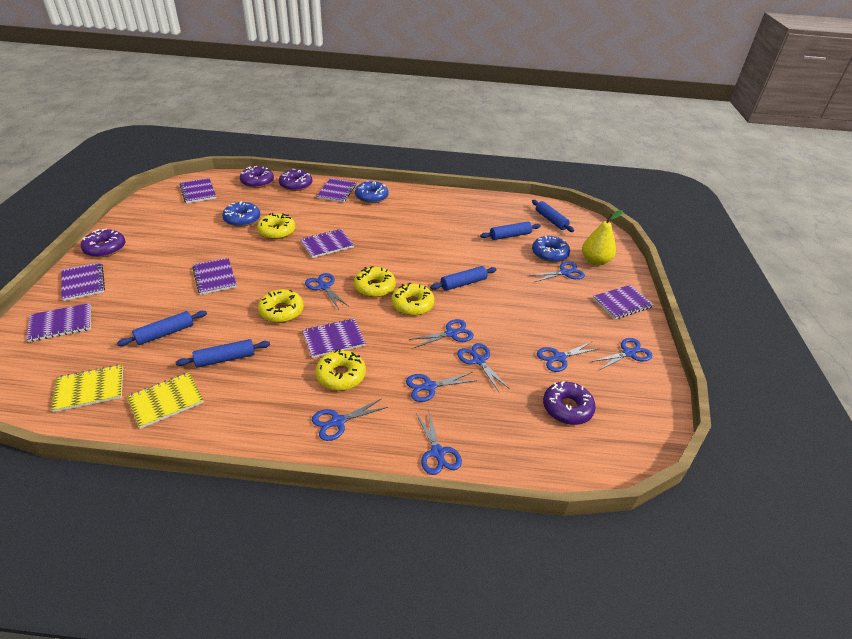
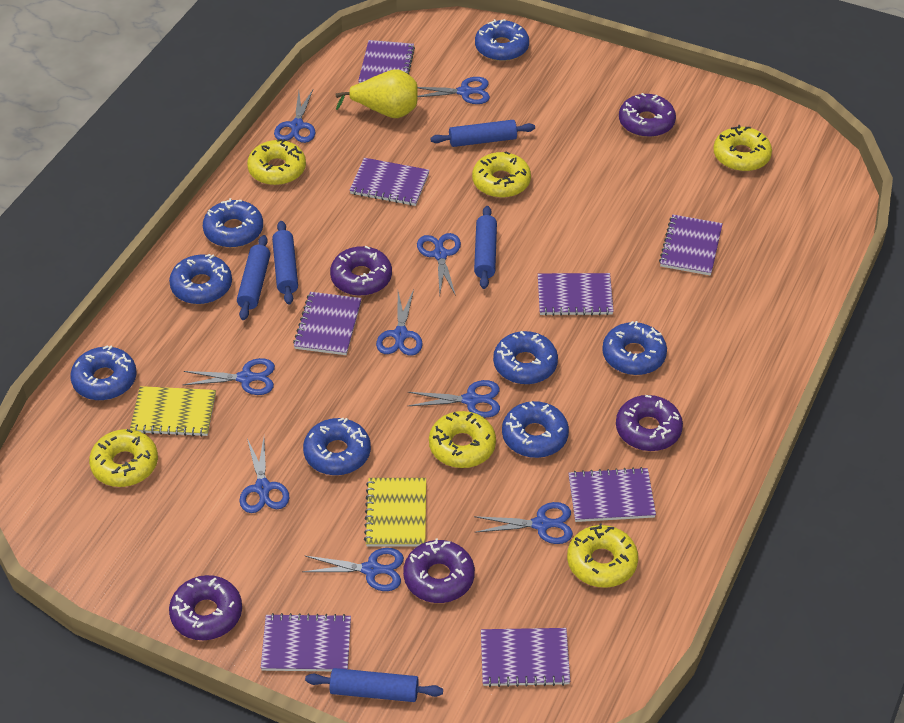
blue donut: 3 -> 8
purple donut: 4 -> 5
yellow donut: 5 -> 6

